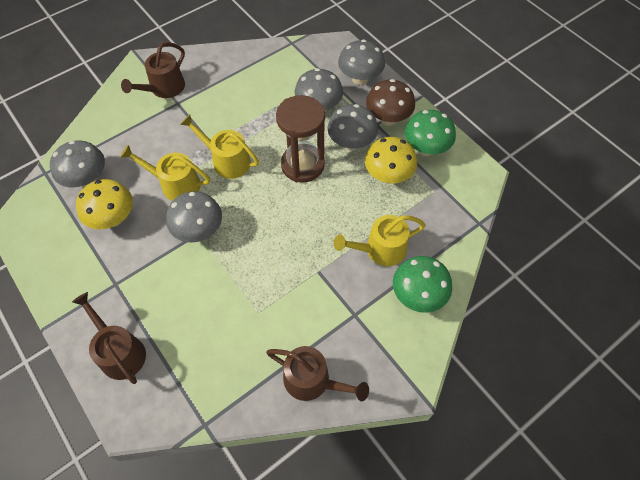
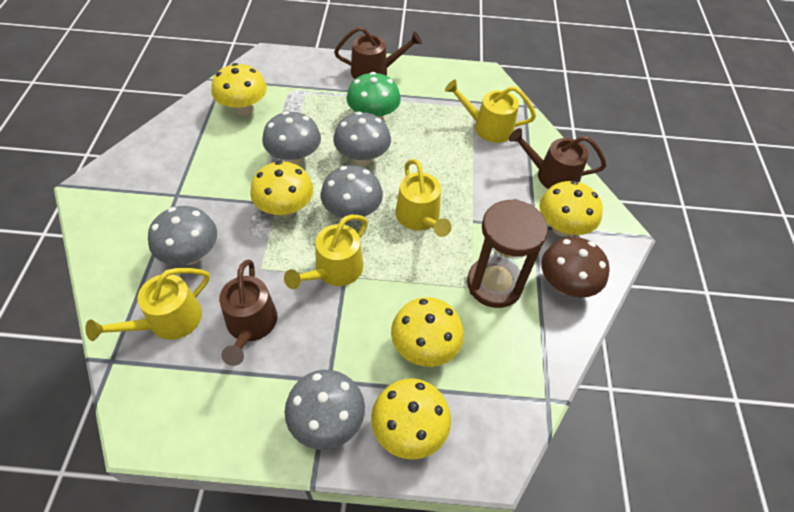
green mushroom: 2 -> 1
yellow mushroom: 2 -> 5
yellow watering can: 3 -> 4

